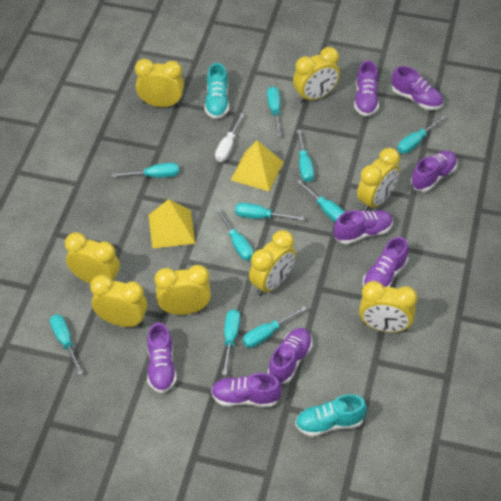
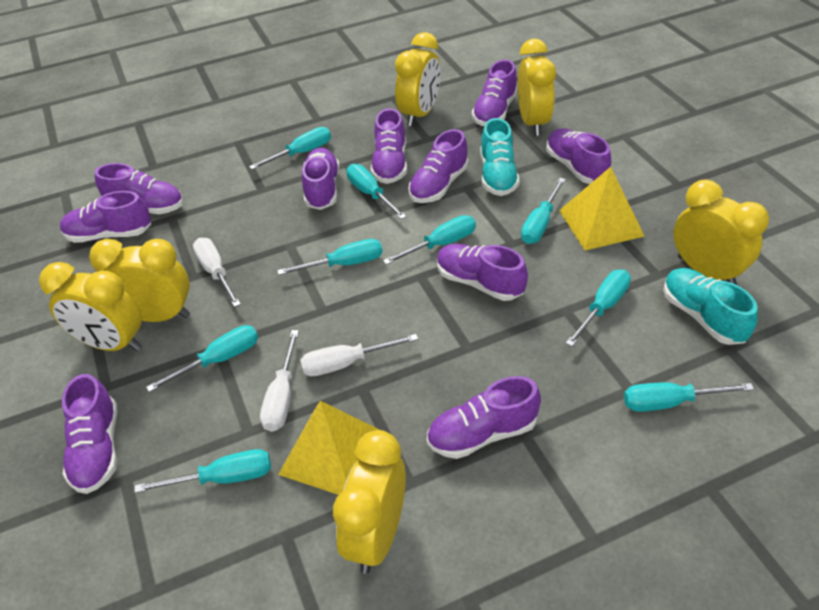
purple shoe: 8 -> 10
turquoise screwdriver: 10 -> 9
white screwdriver: 1 -> 3
yellow clock: 8 -> 6

